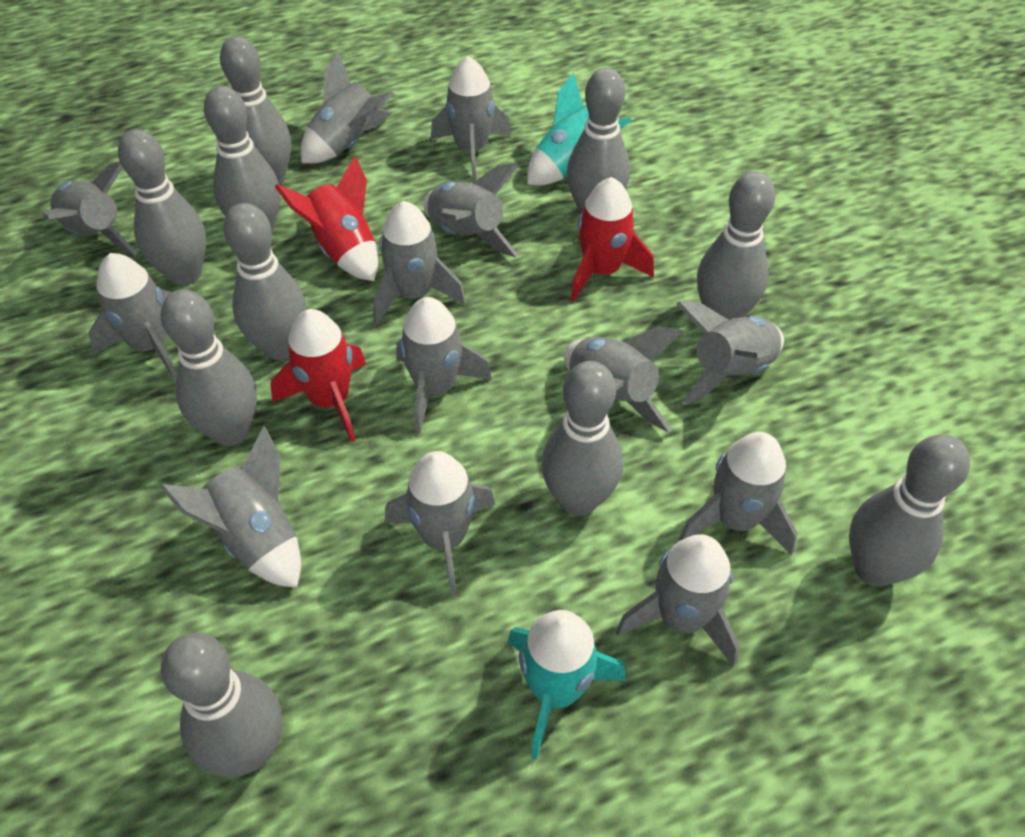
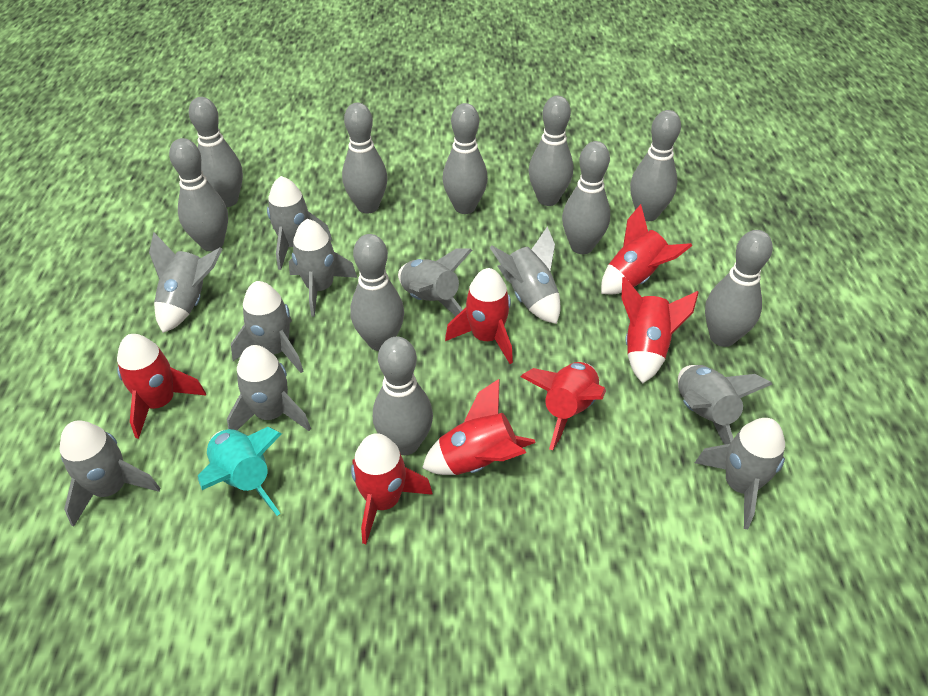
grey rocket: 13 -> 10
red rocket: 3 -> 7
turquoise rocket: 2 -> 1

